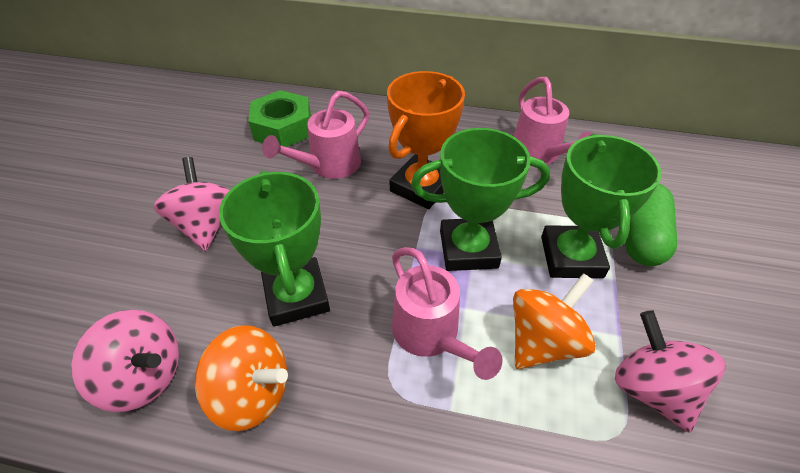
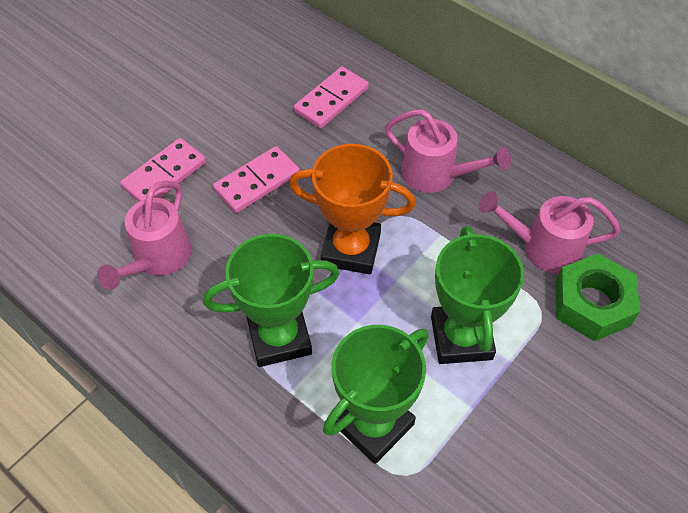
green capsule: 1 -> 0
orange spinning top: 2 -> 0
pink domino: 0 -> 3
pink spinning top: 3 -> 0

